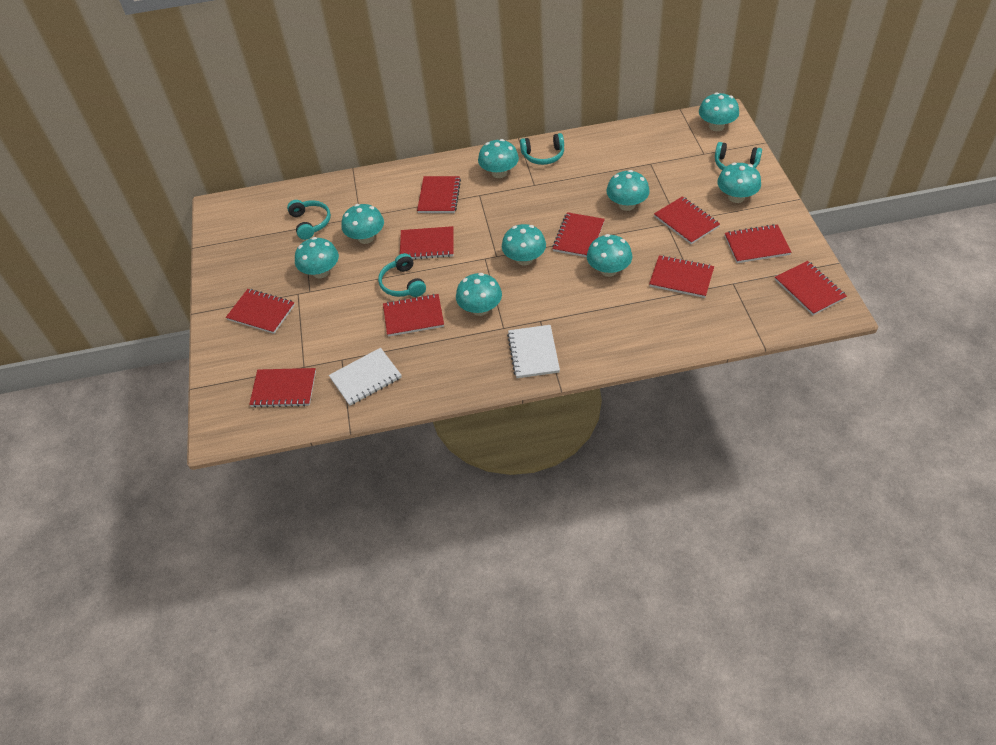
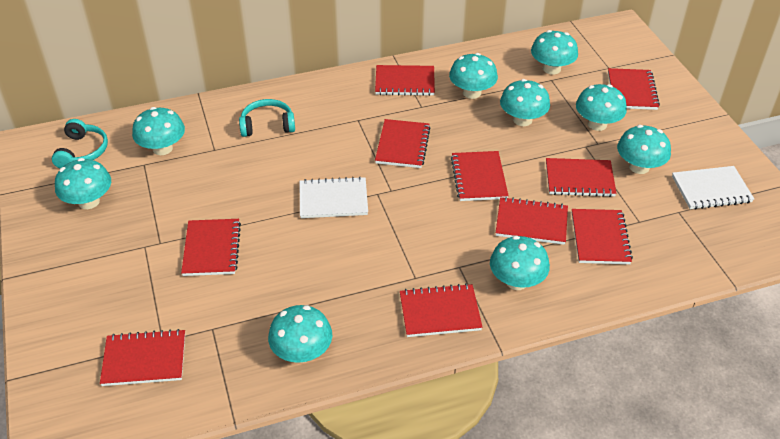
turquoise headphones: 4 -> 2

